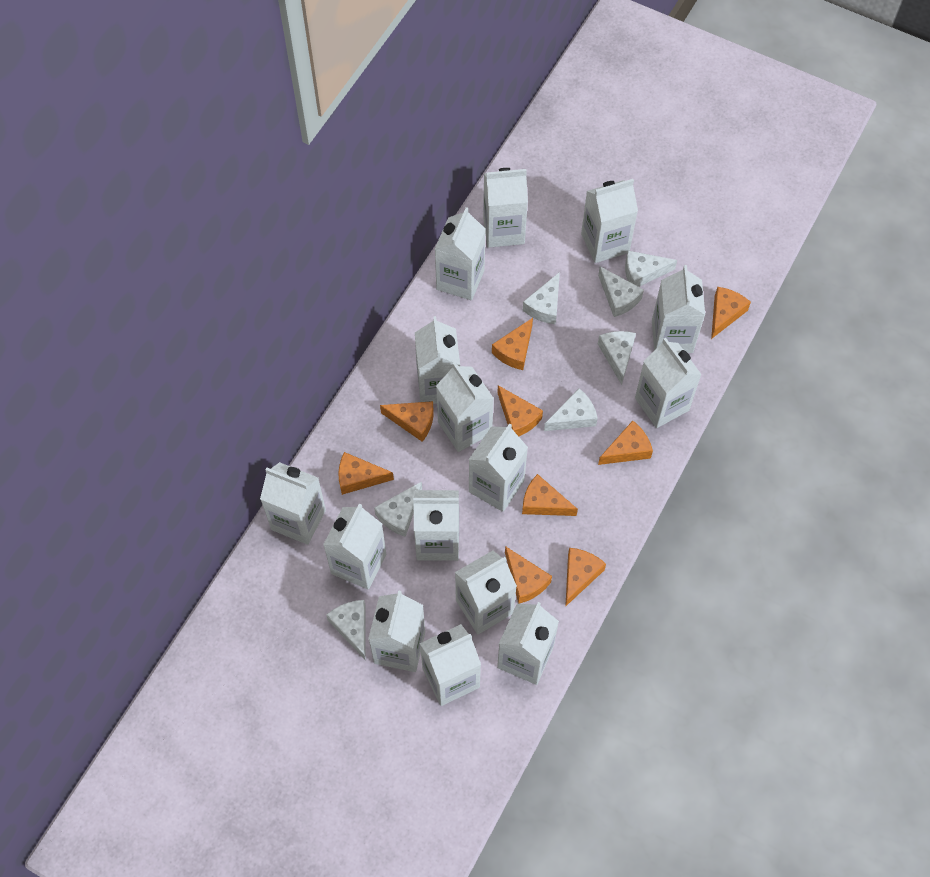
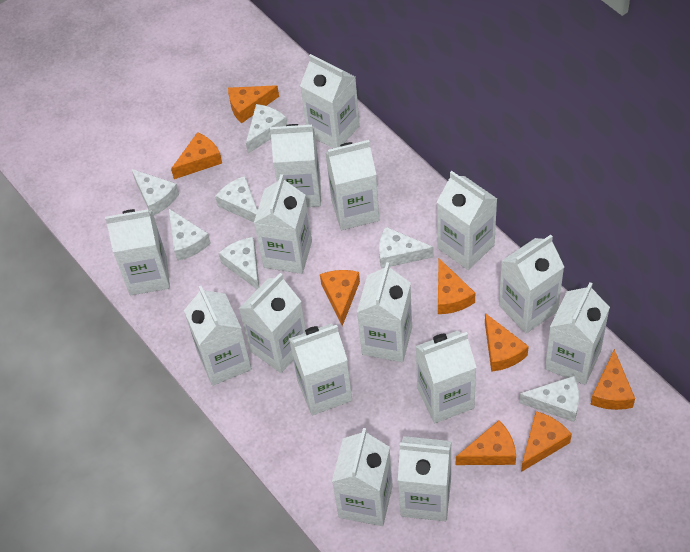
orange cheese: 9 -> 8

